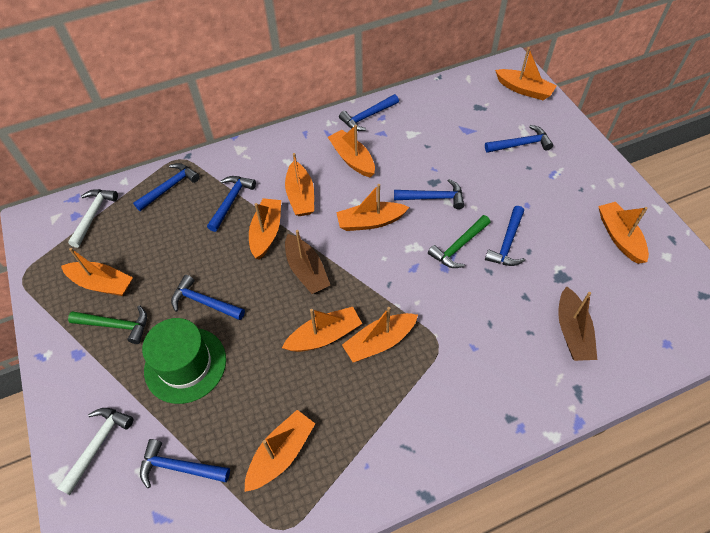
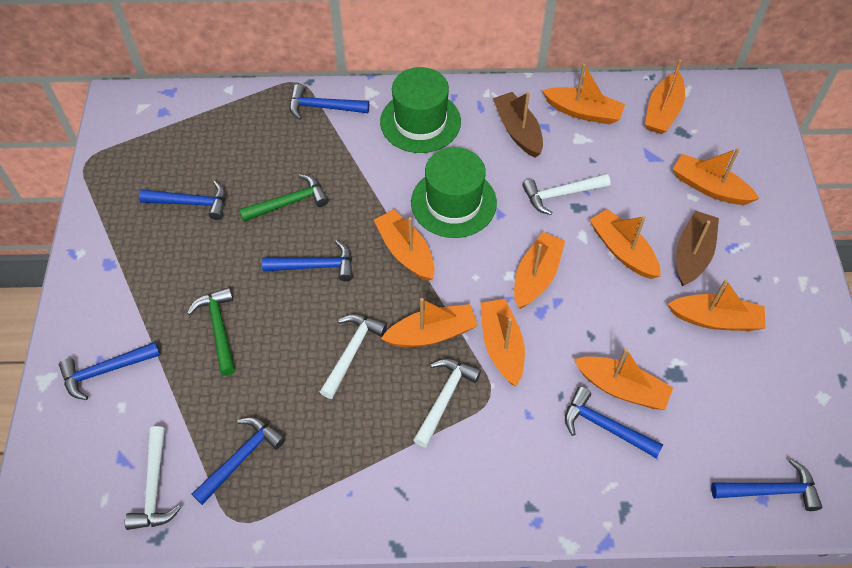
blue hammer: 8 -> 7
green hat: 1 -> 2
white hammer: 2 -> 4

